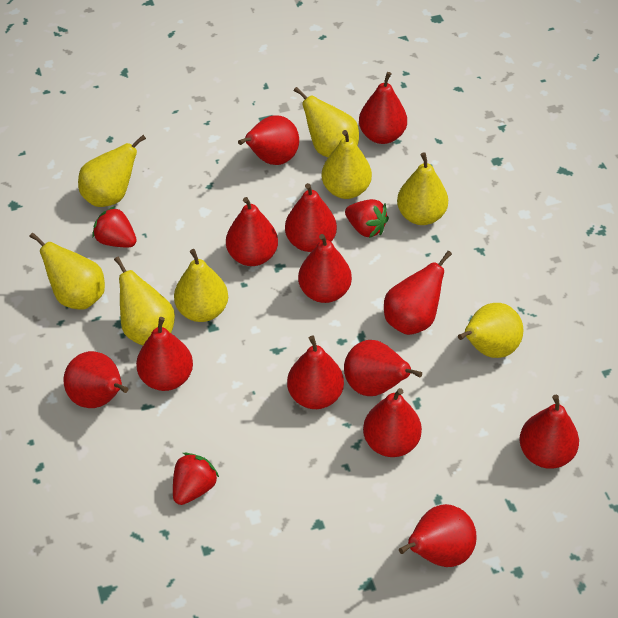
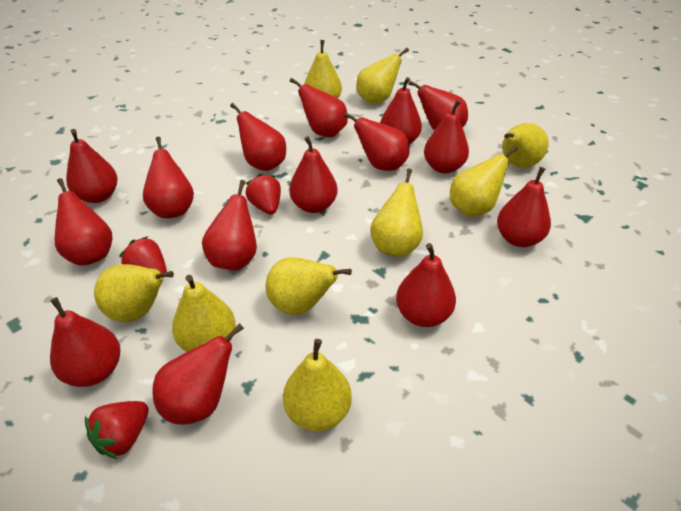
red pear: 13 -> 15
yellow pear: 8 -> 9

